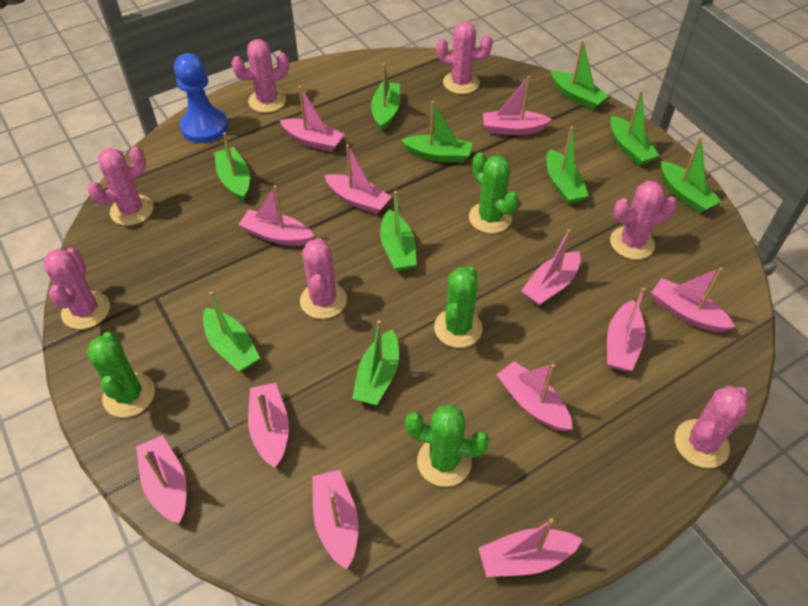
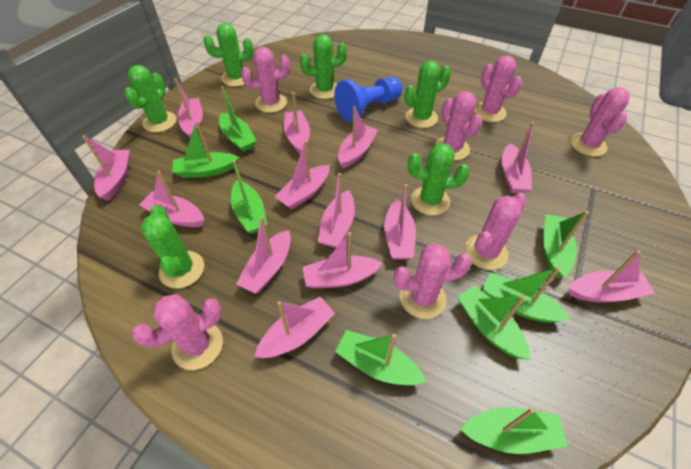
green boat: 10 -> 8
green cactus: 4 -> 6
pink boat: 12 -> 13

